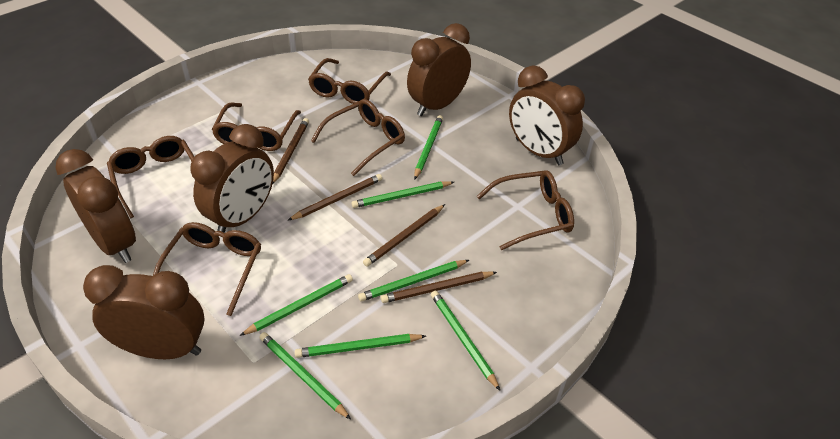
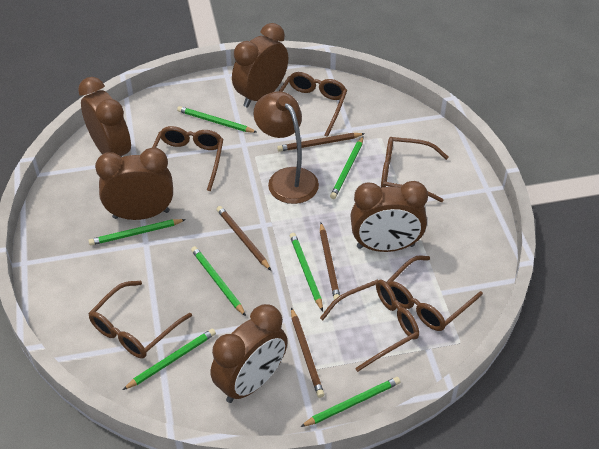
brown lamp: 0 -> 1

